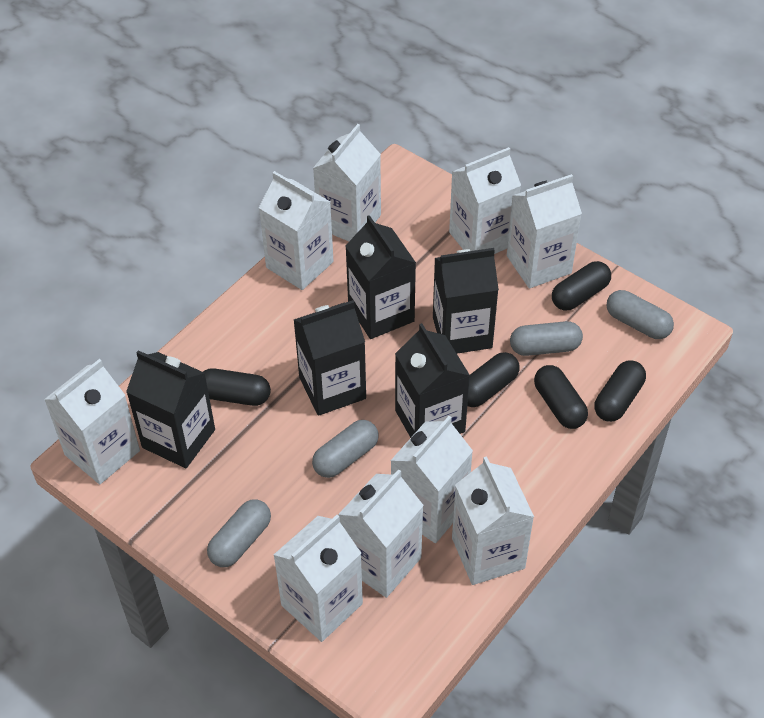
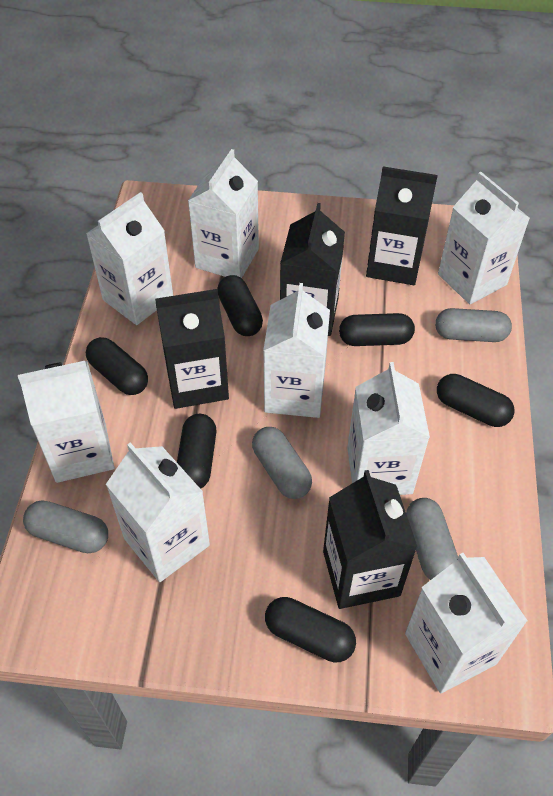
black capsule: 5 -> 6
black carton: 5 -> 4
white carton: 9 -> 8

